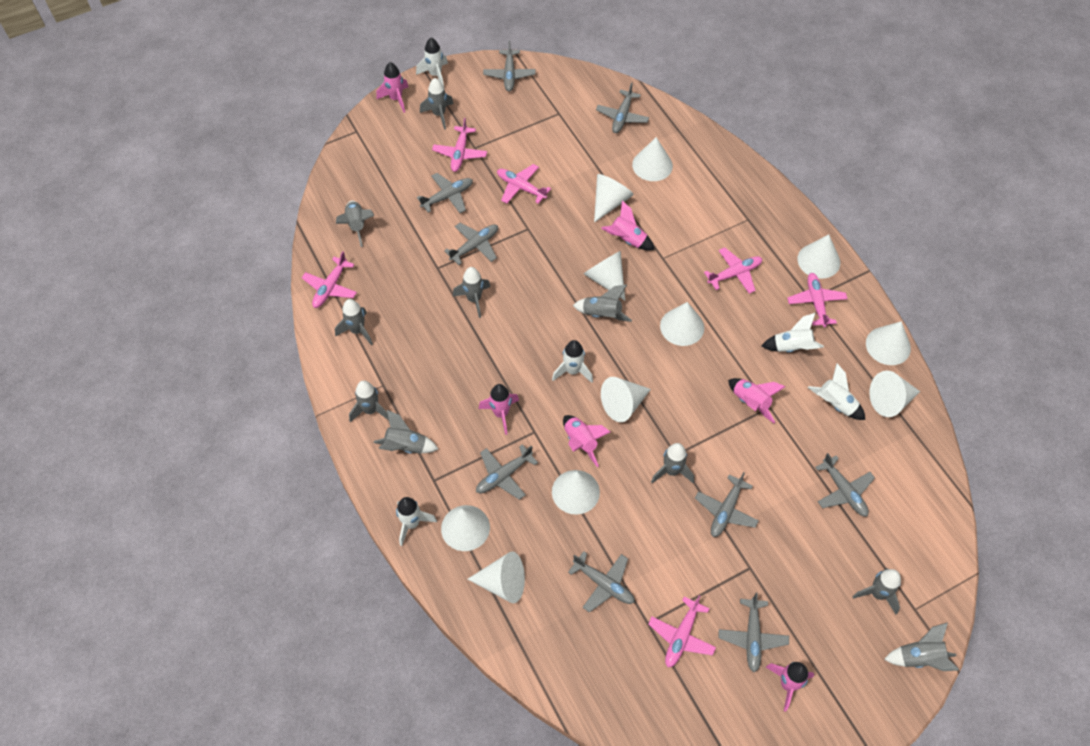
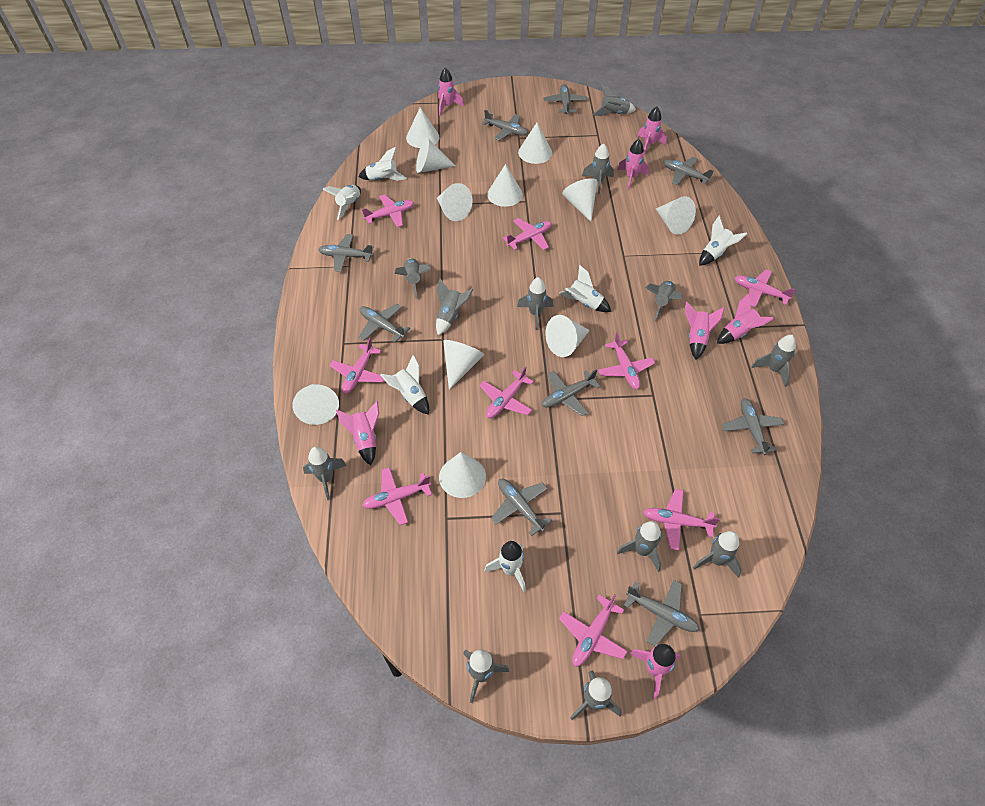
grey rocket: 10 -> 12
pink plane: 6 -> 9
pink rocket: 6 -> 7
white rocket: 5 -> 6

